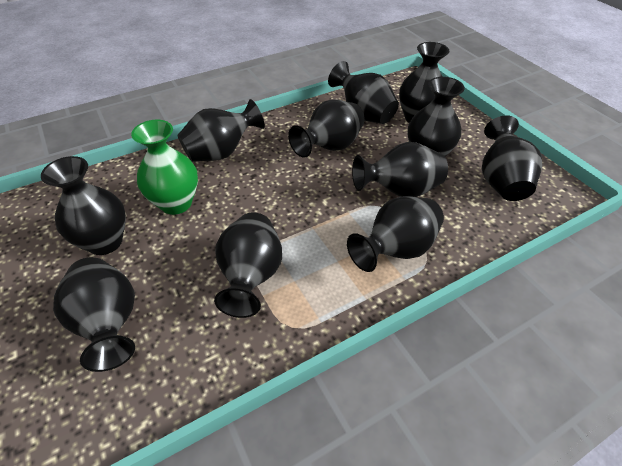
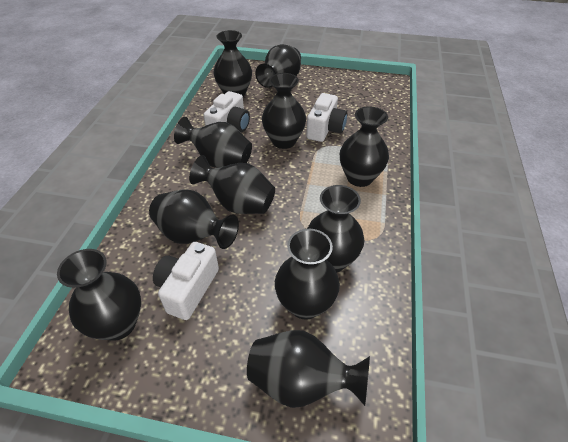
green vase: 1 -> 0
white camera: 0 -> 3

